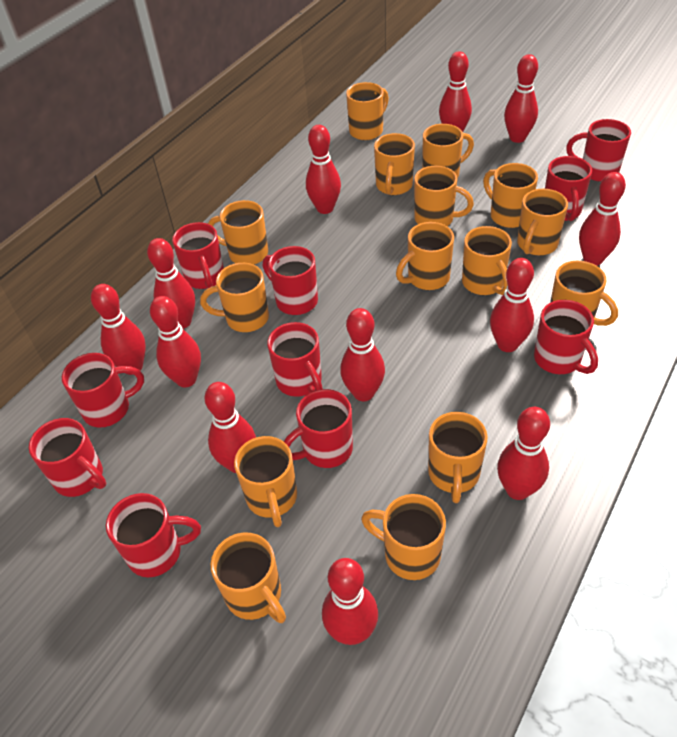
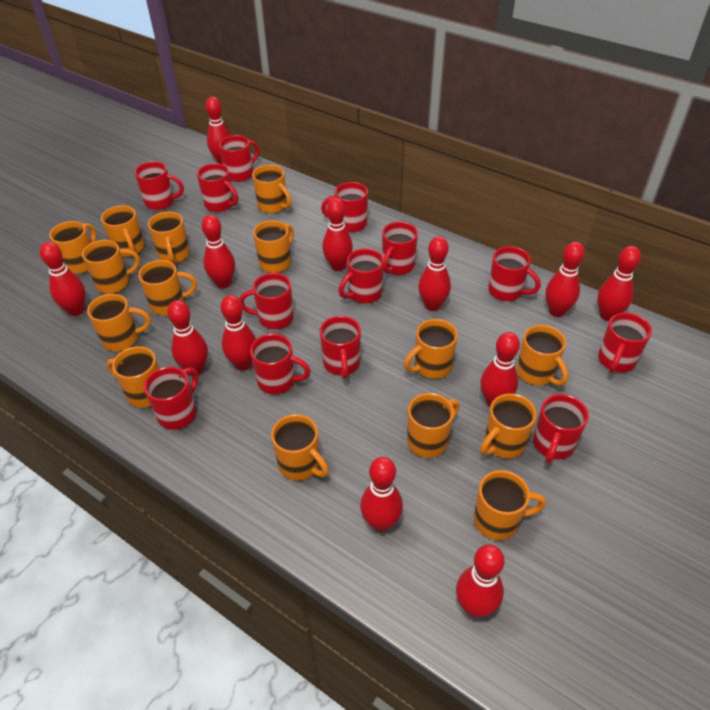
red mug: 10 -> 13

